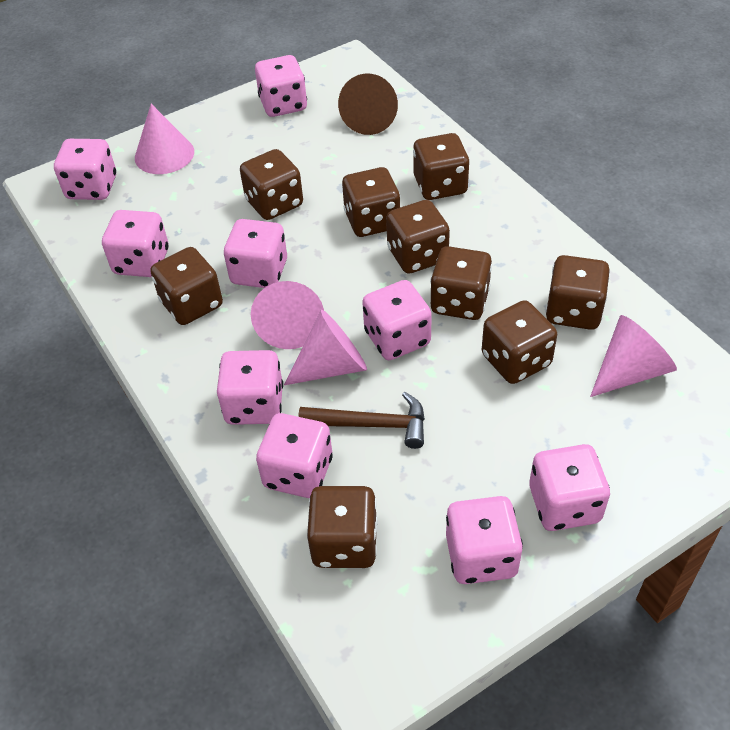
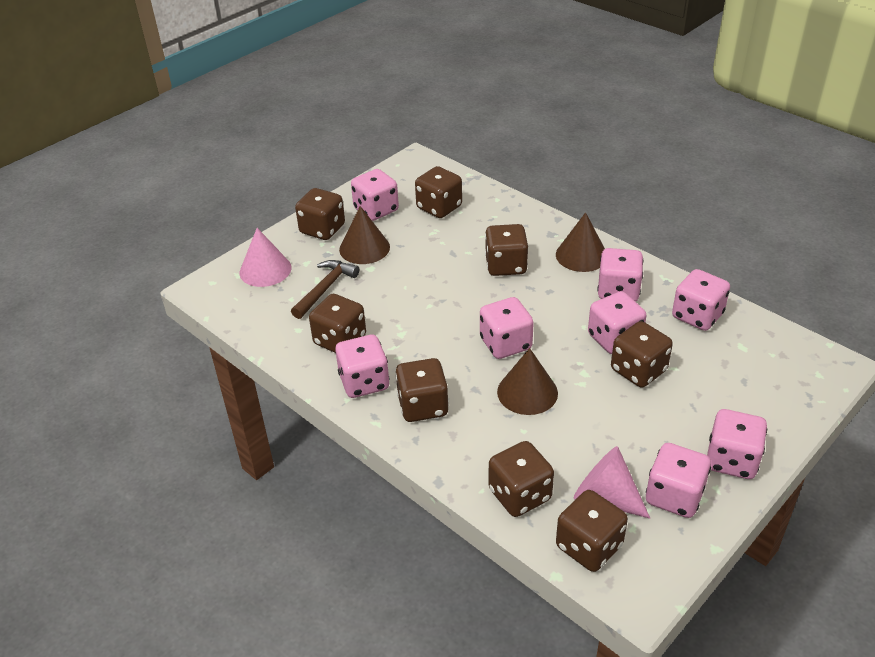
brown cone: 1 -> 3
brown dice: 9 -> 8
pink cone: 4 -> 2
pink dice: 9 -> 8

